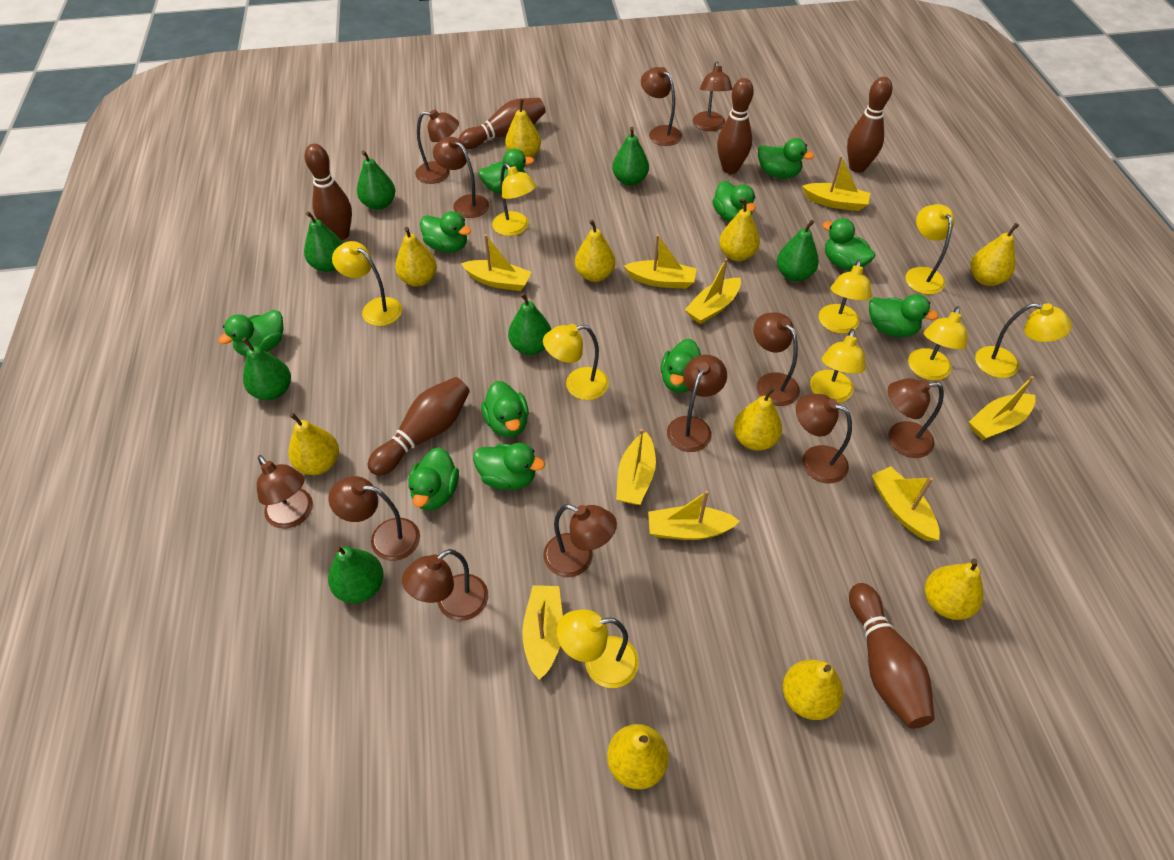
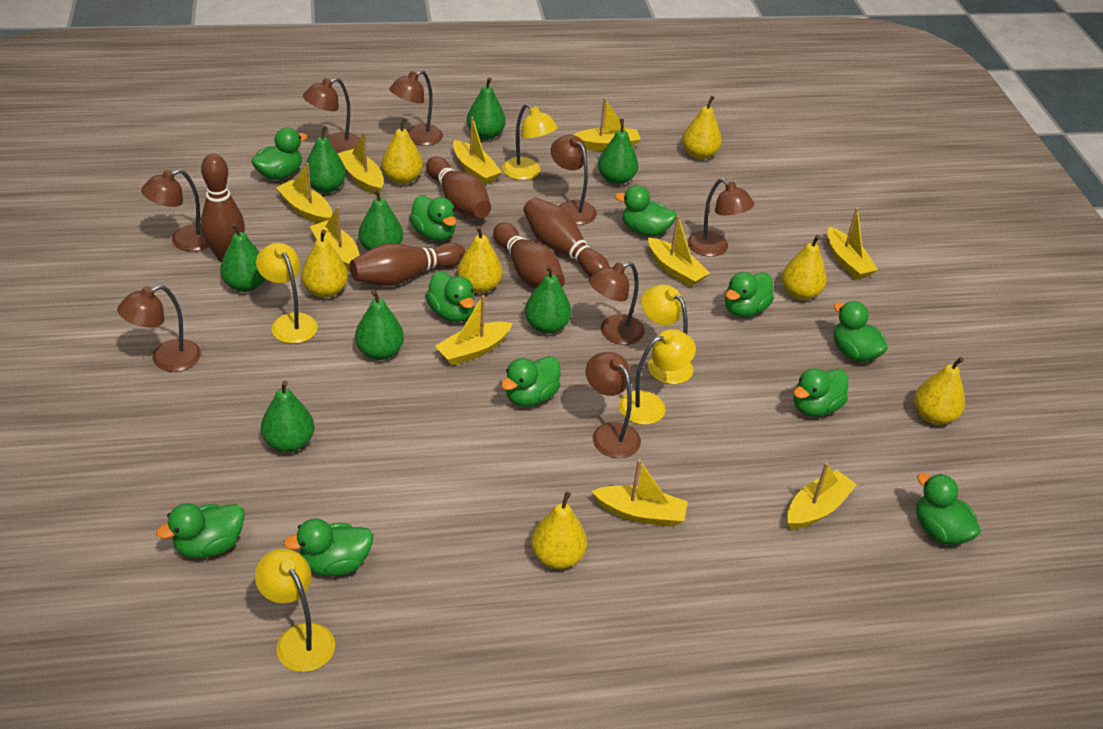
brown bowling pin: 6 -> 5
brown lamp: 12 -> 8
green pear: 7 -> 8
yellow boat: 9 -> 10
yellow lamp: 9 -> 5
yellow pear: 10 -> 7

